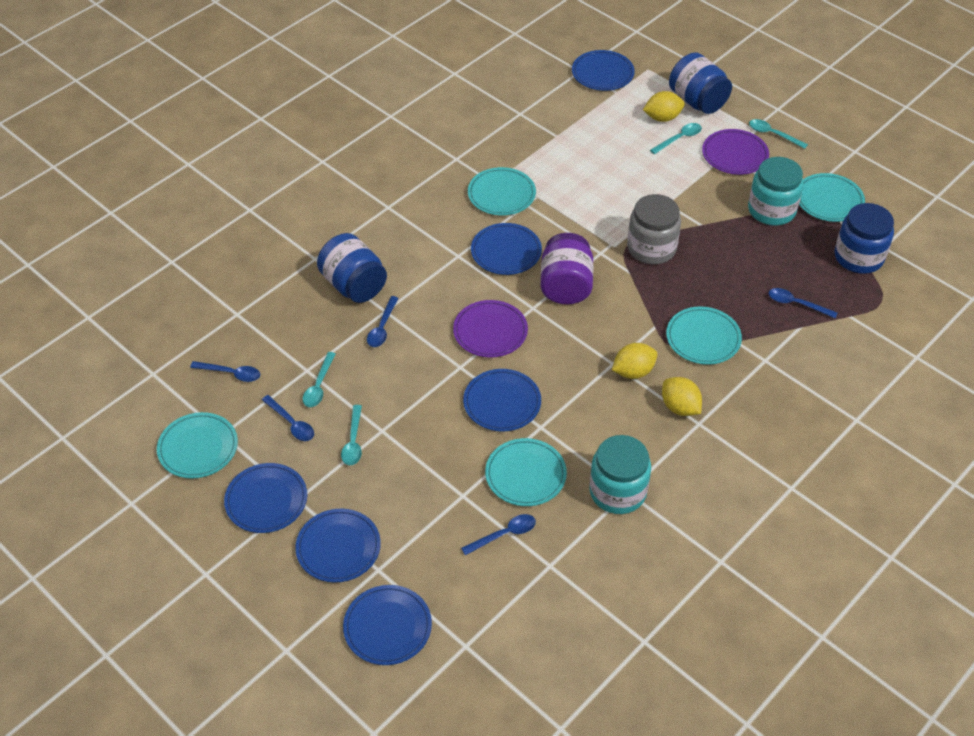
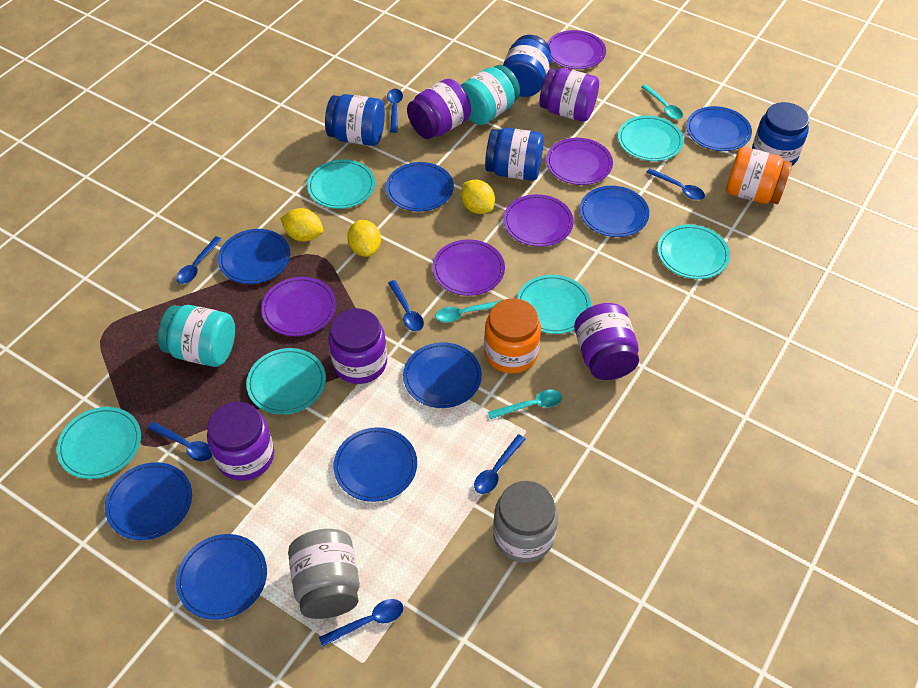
blue jar: 3 -> 4
blue plate: 6 -> 8
blue spoon: 5 -> 7
grey jar: 1 -> 2
orange jar: 0 -> 2
purple jar: 1 -> 5
purple plate: 2 -> 5
turquoise plate: 5 -> 6
turquoise spoon: 4 -> 3

